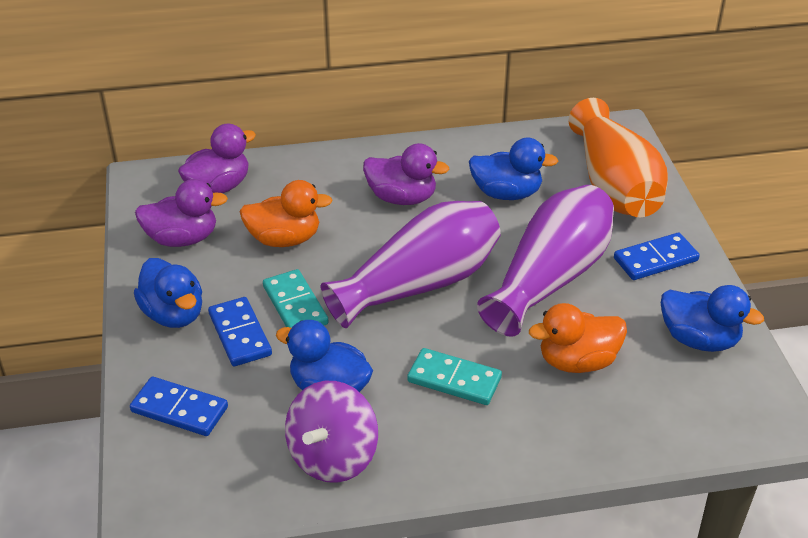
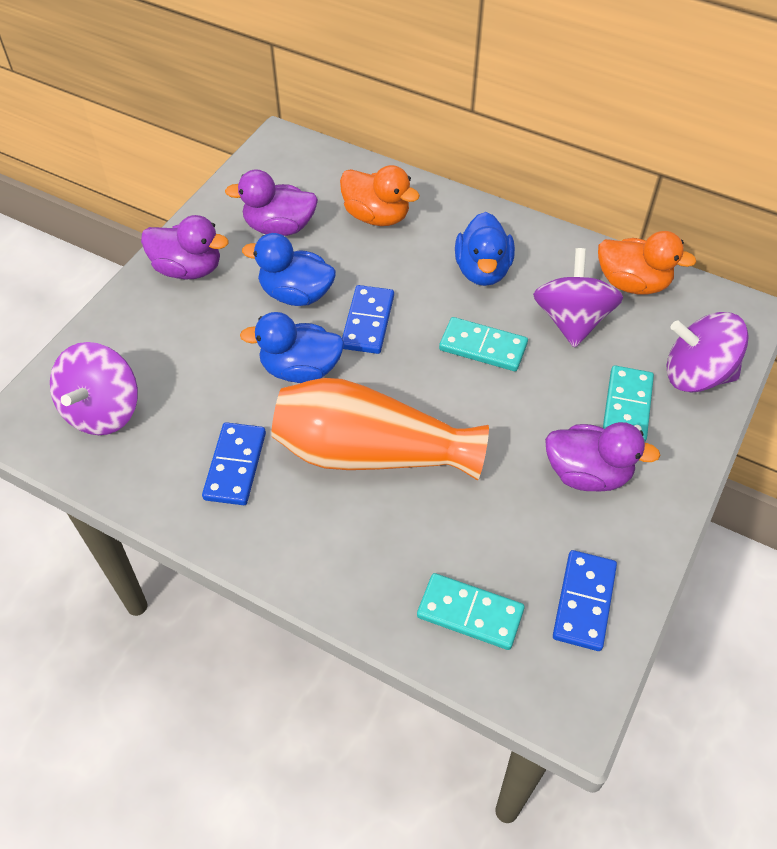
blue duck: 4 -> 3
purple spinning top: 1 -> 3
purple vase: 2 -> 0
turquoise domino: 2 -> 3

